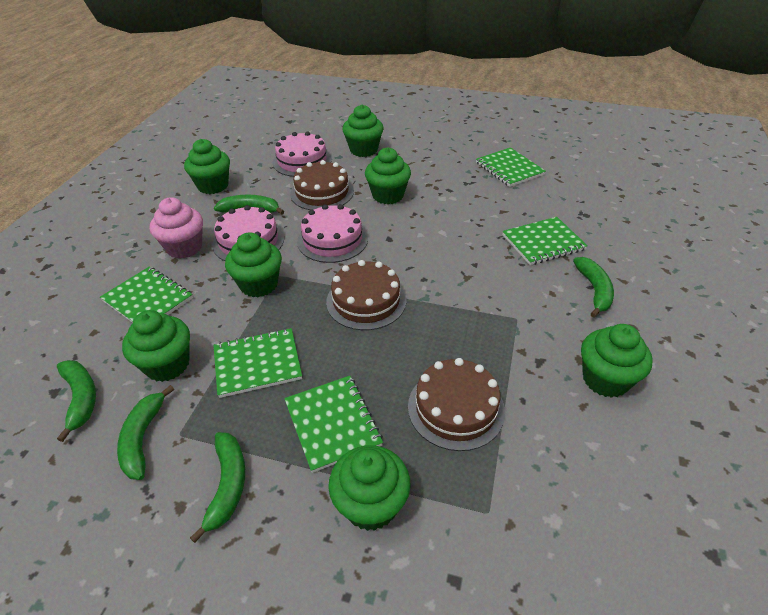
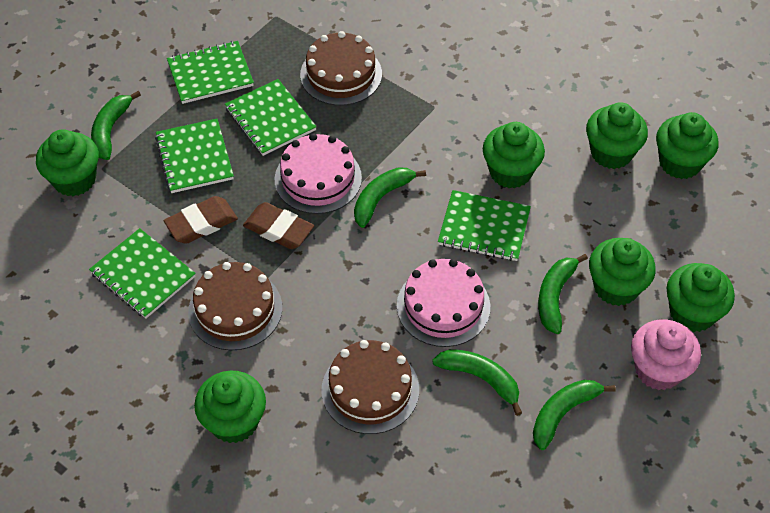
brown eraser: 0 -> 2
pink cake: 3 -> 2

